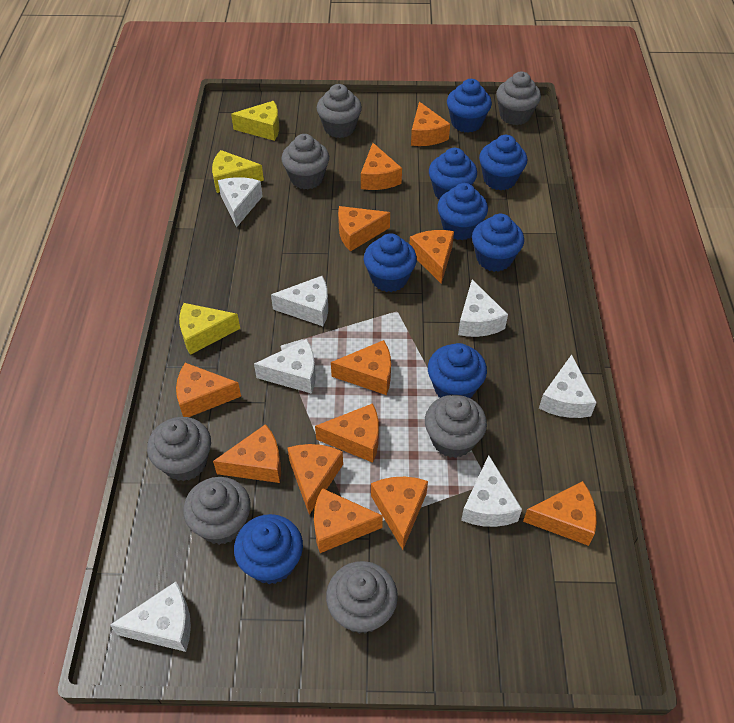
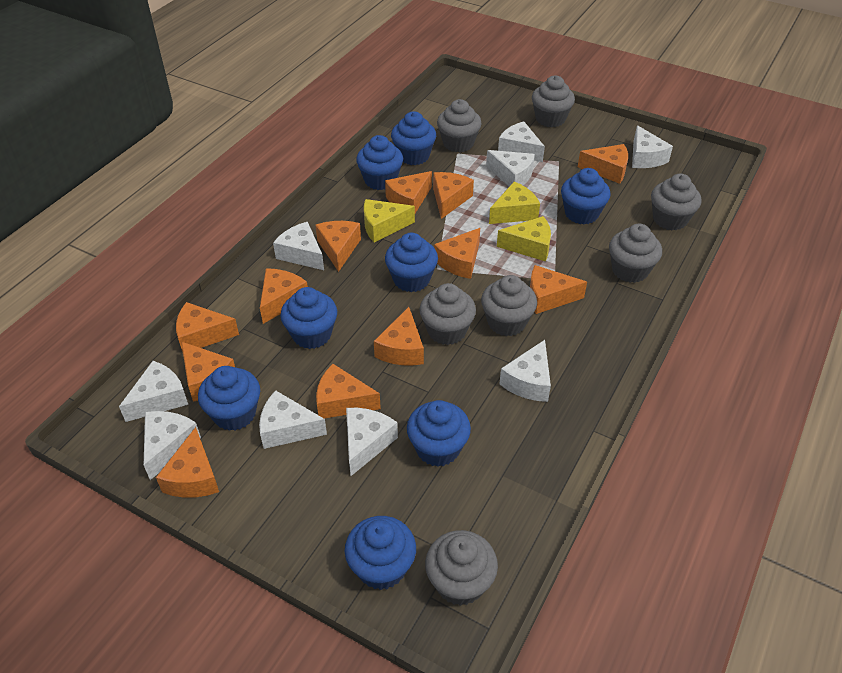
white cheese: 7 -> 9

